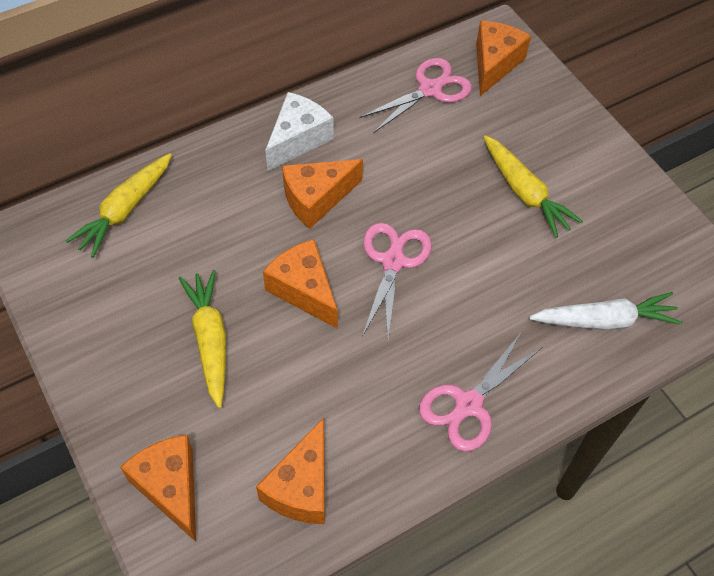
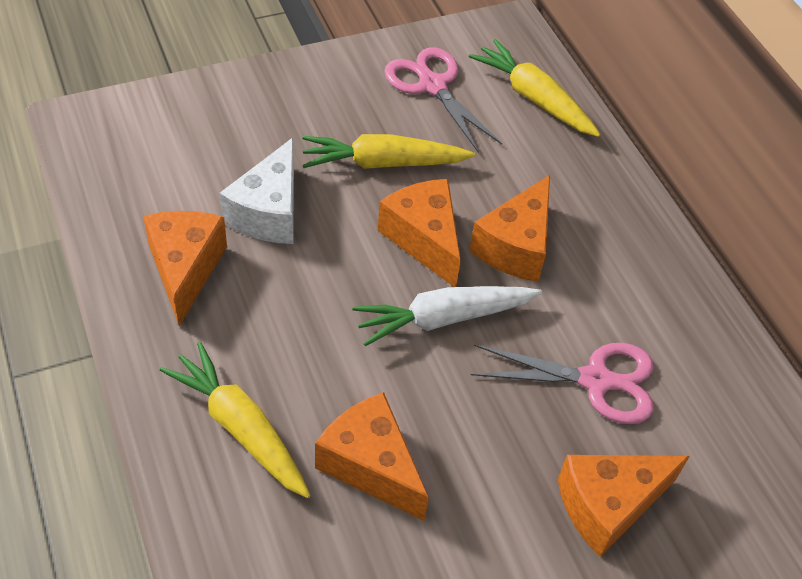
pink scissors: 3 -> 2

